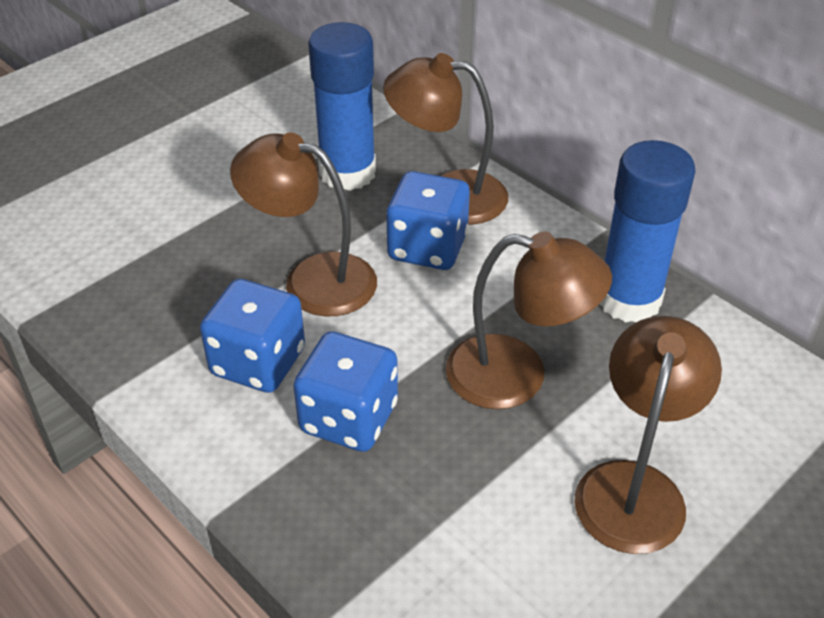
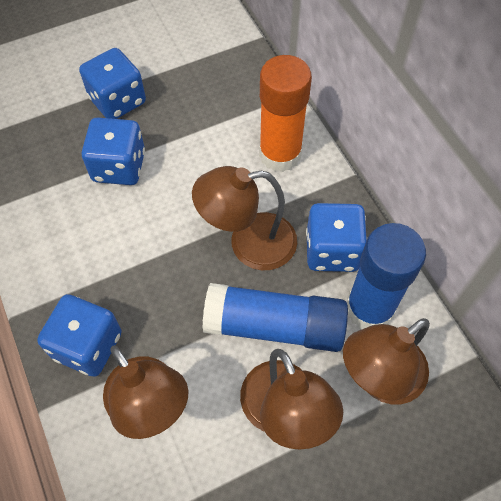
blue dice: 3 -> 4
orange glue stick: 0 -> 1

